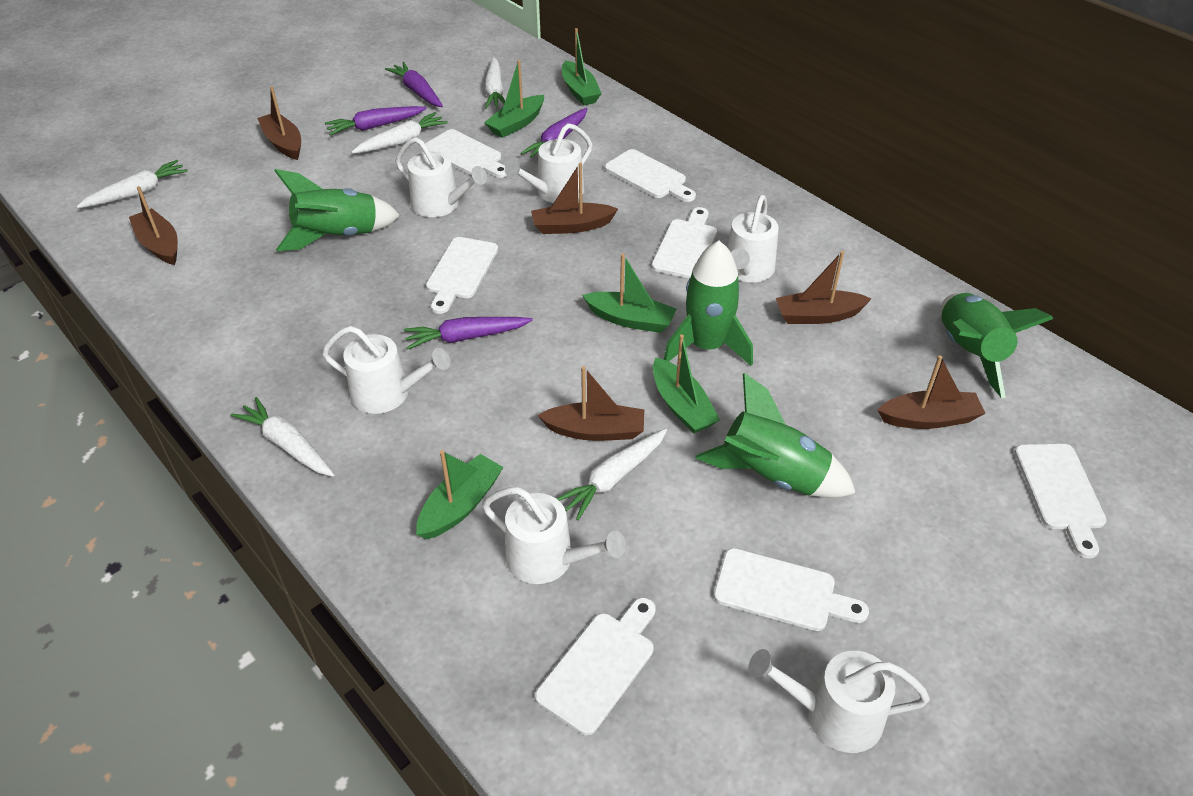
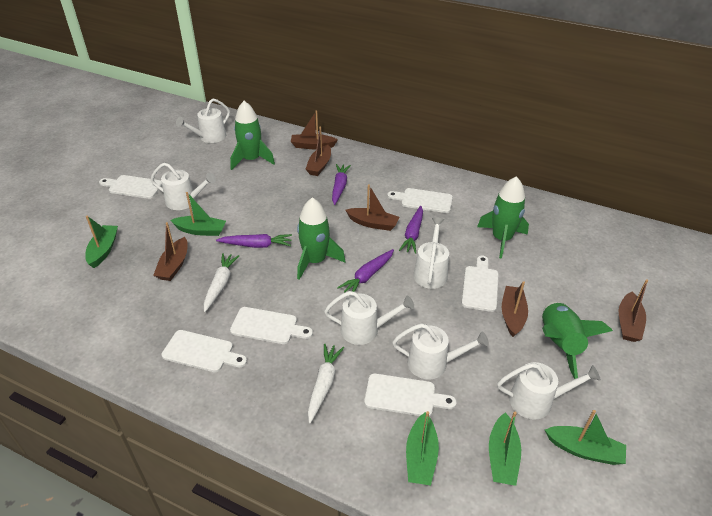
white carrot: 5 -> 2
white cutting board: 7 -> 6

